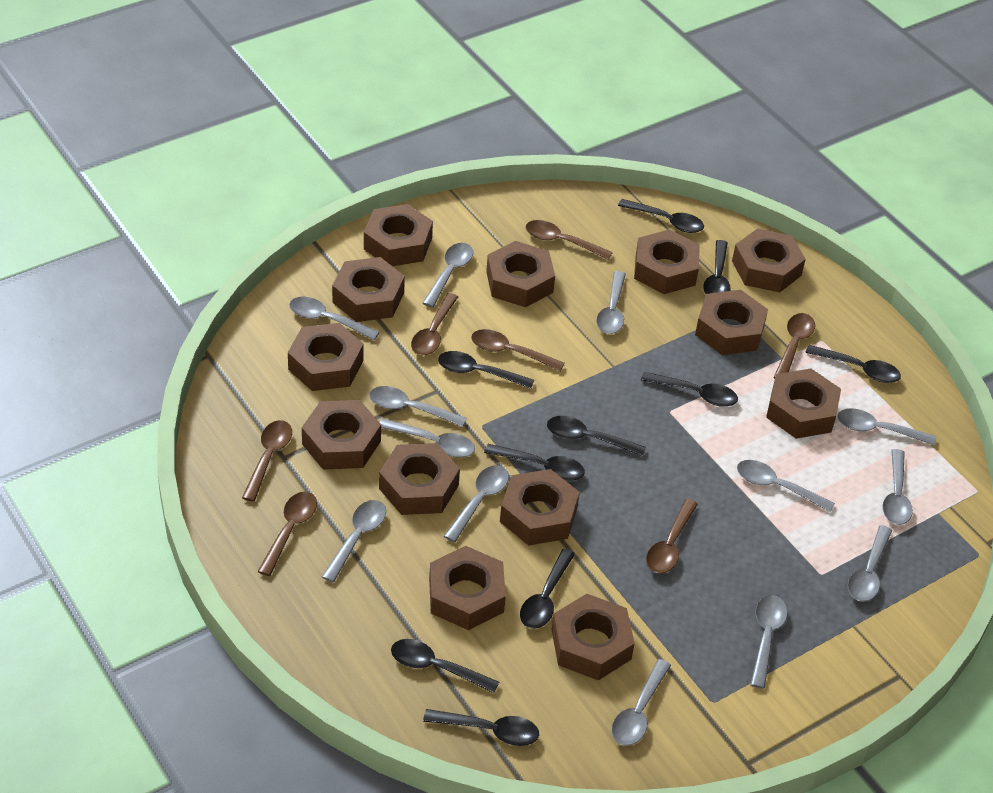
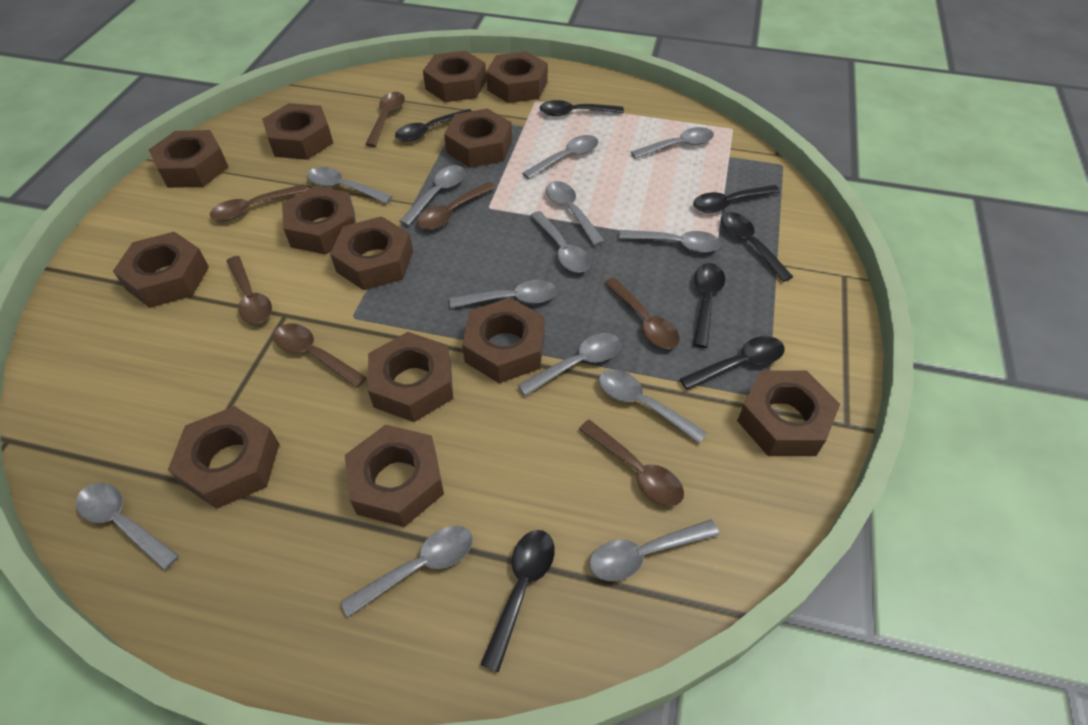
black spoon: 10 -> 7

